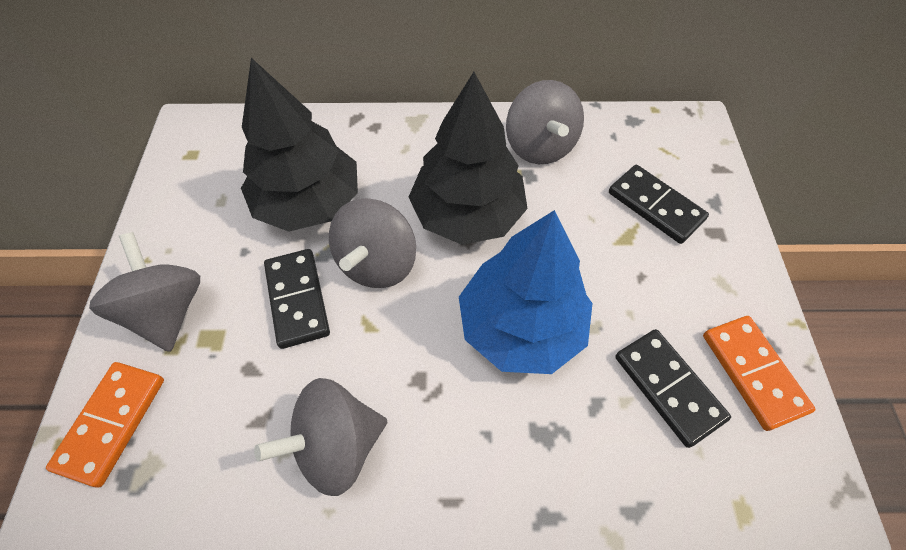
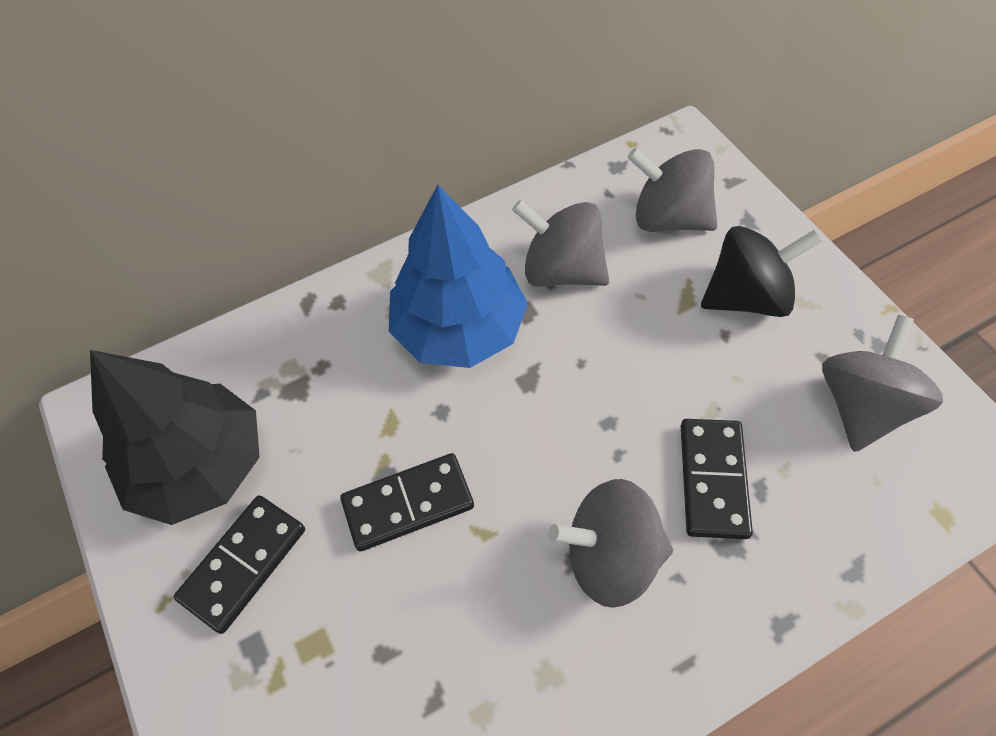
black spinning top: 0 -> 1
black tree: 2 -> 1
orange domino: 2 -> 0

